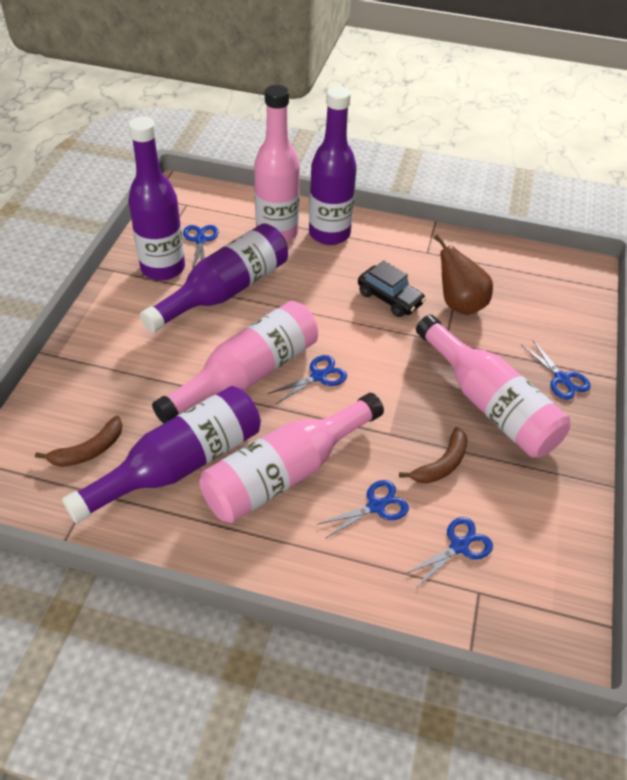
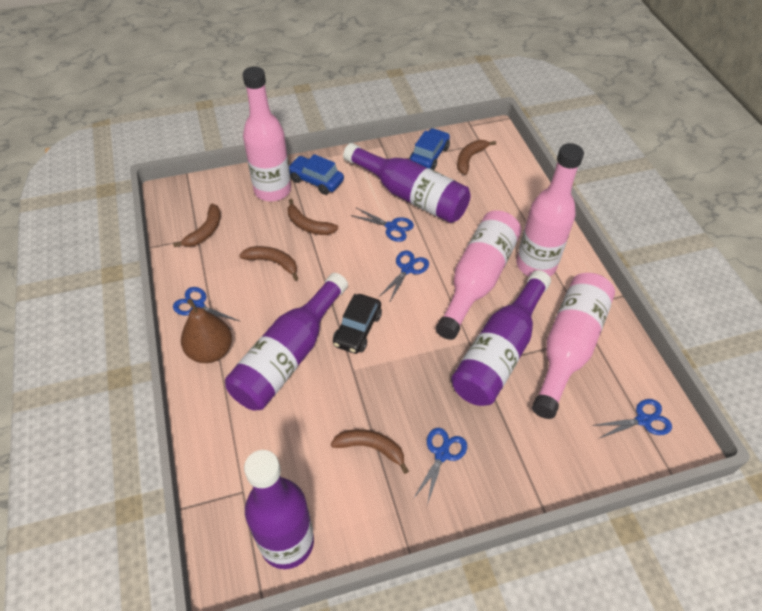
blue car: 0 -> 2
brown banana: 2 -> 5

